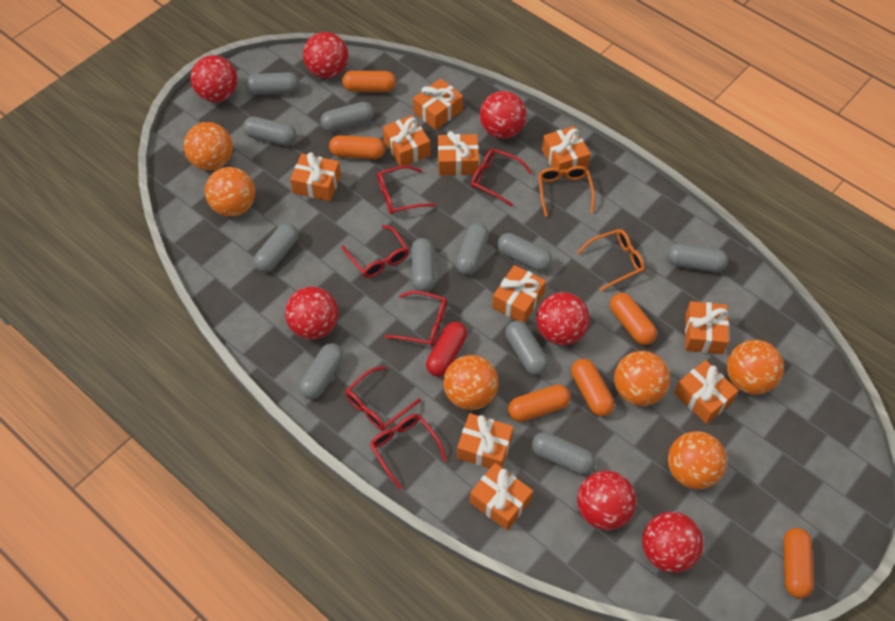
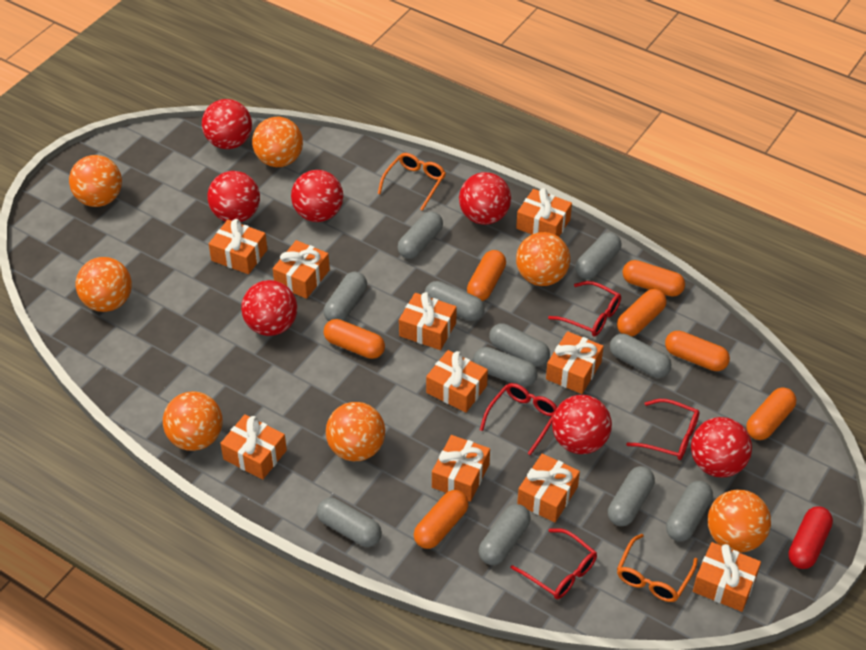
orange ball: 6 -> 7
orange capsule: 6 -> 7
red glasses: 6 -> 4

